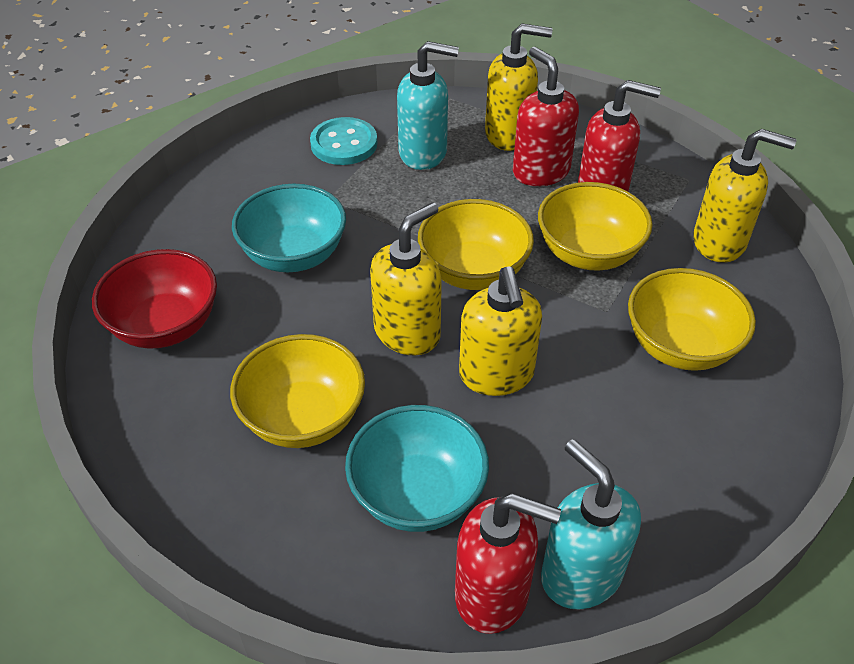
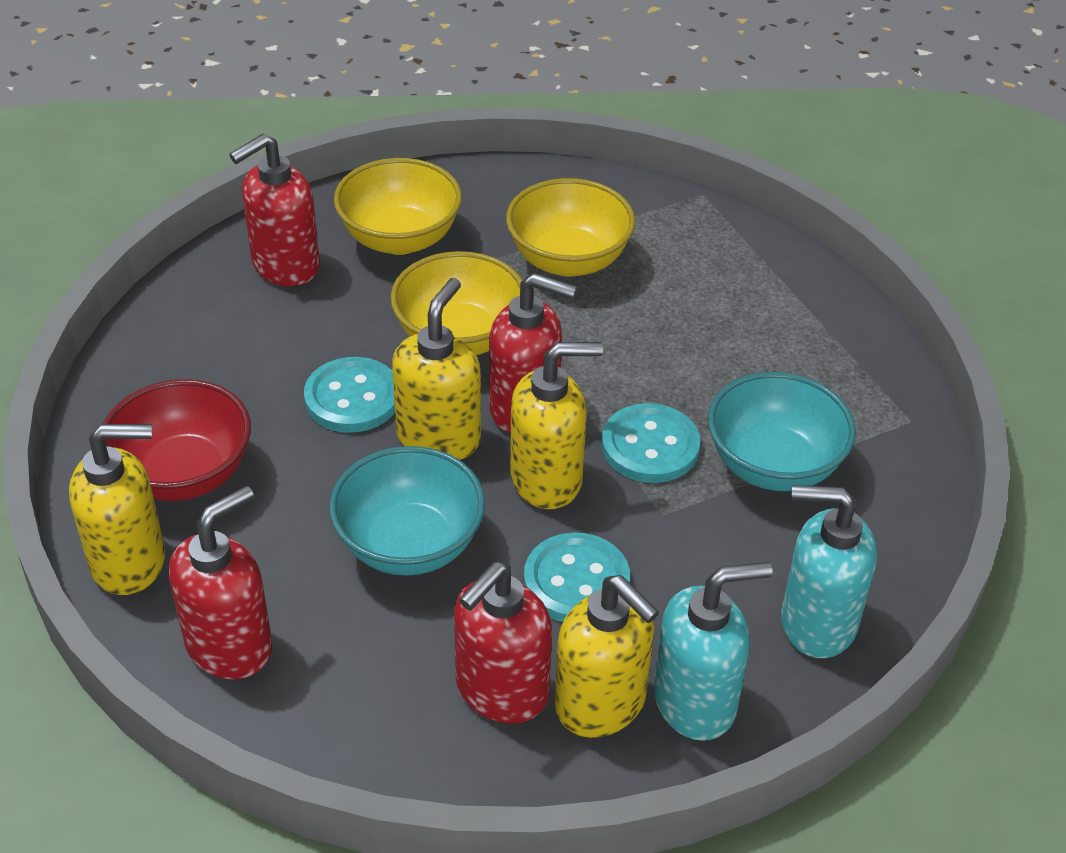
red soap dispenser: 3 -> 4
turquoise button: 1 -> 3
yellow bowl: 4 -> 3

